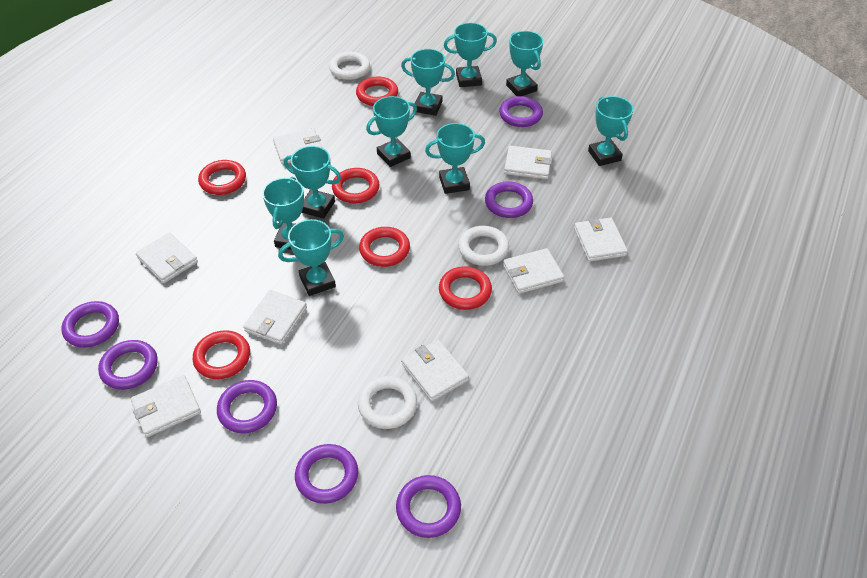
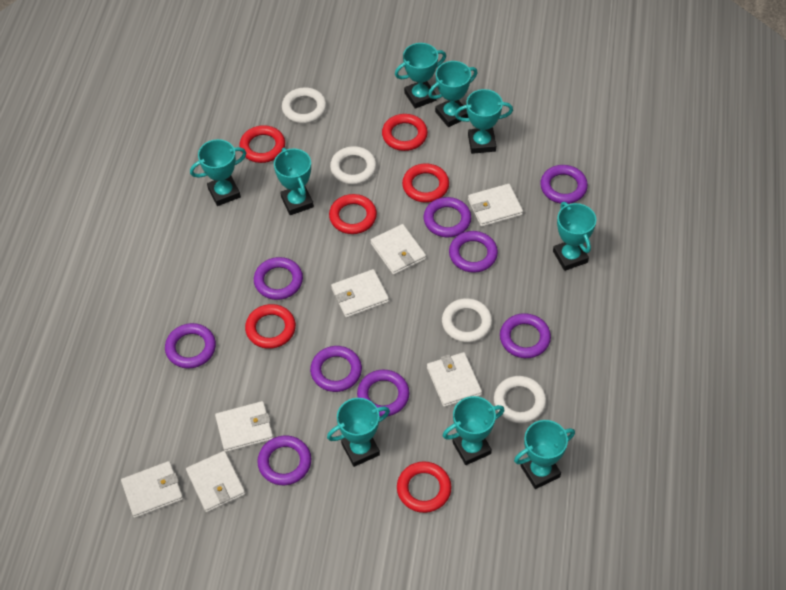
purple ring: 7 -> 9
white ring: 3 -> 4
white wallet: 8 -> 7

